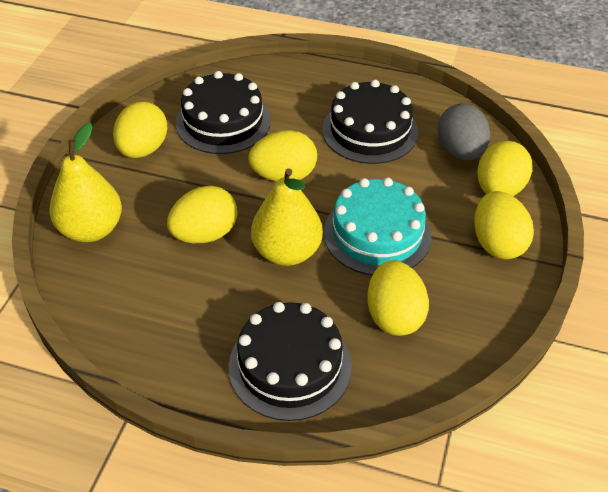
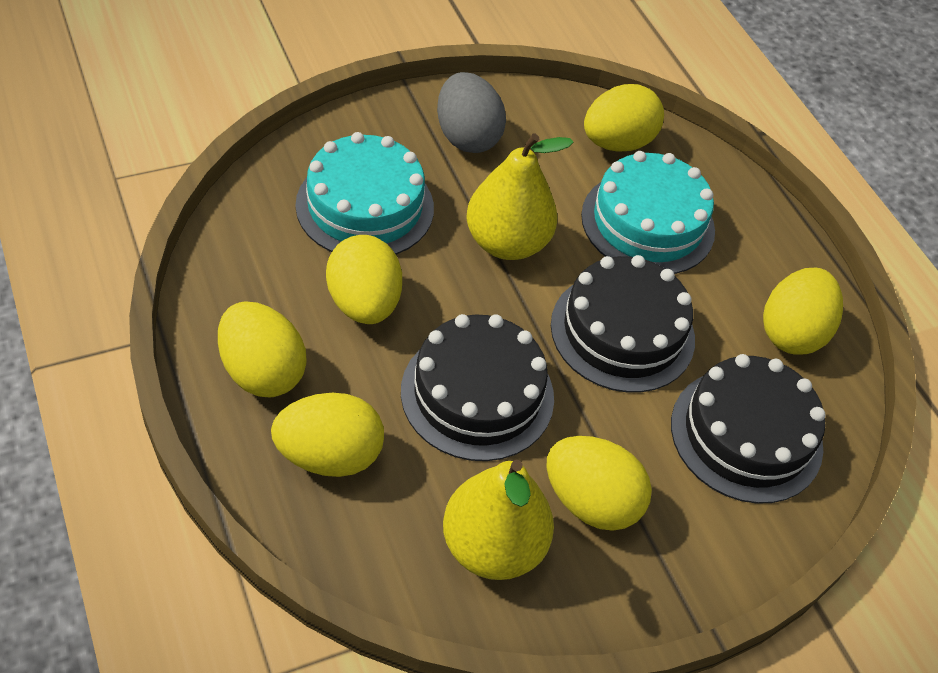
turquoise cake: 1 -> 2

